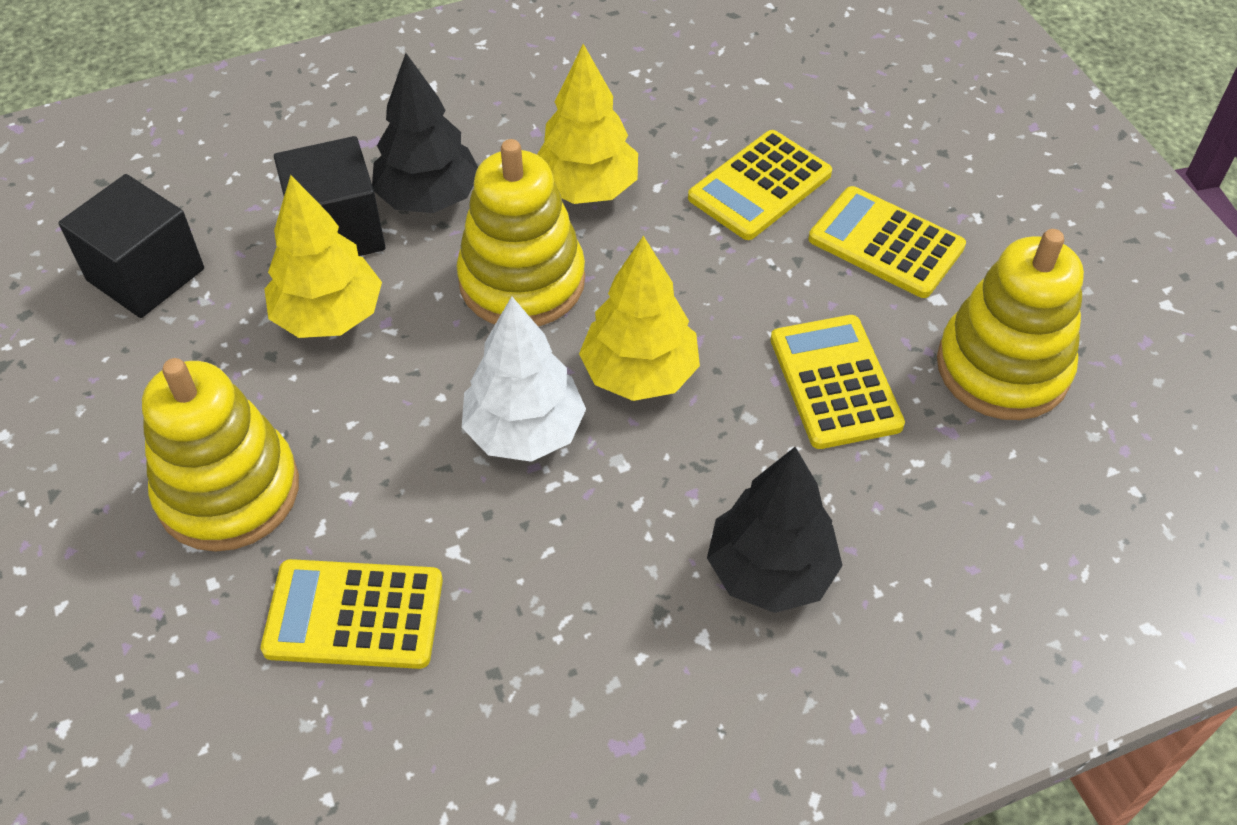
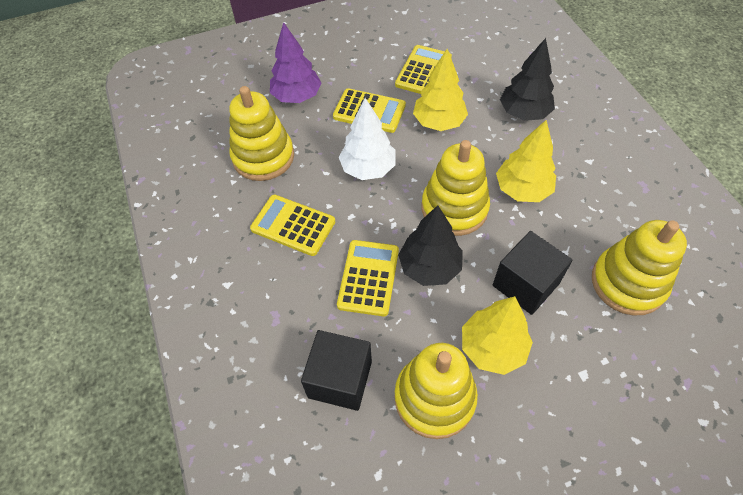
purple tree: 0 -> 1
yellow stacking toy: 3 -> 4

